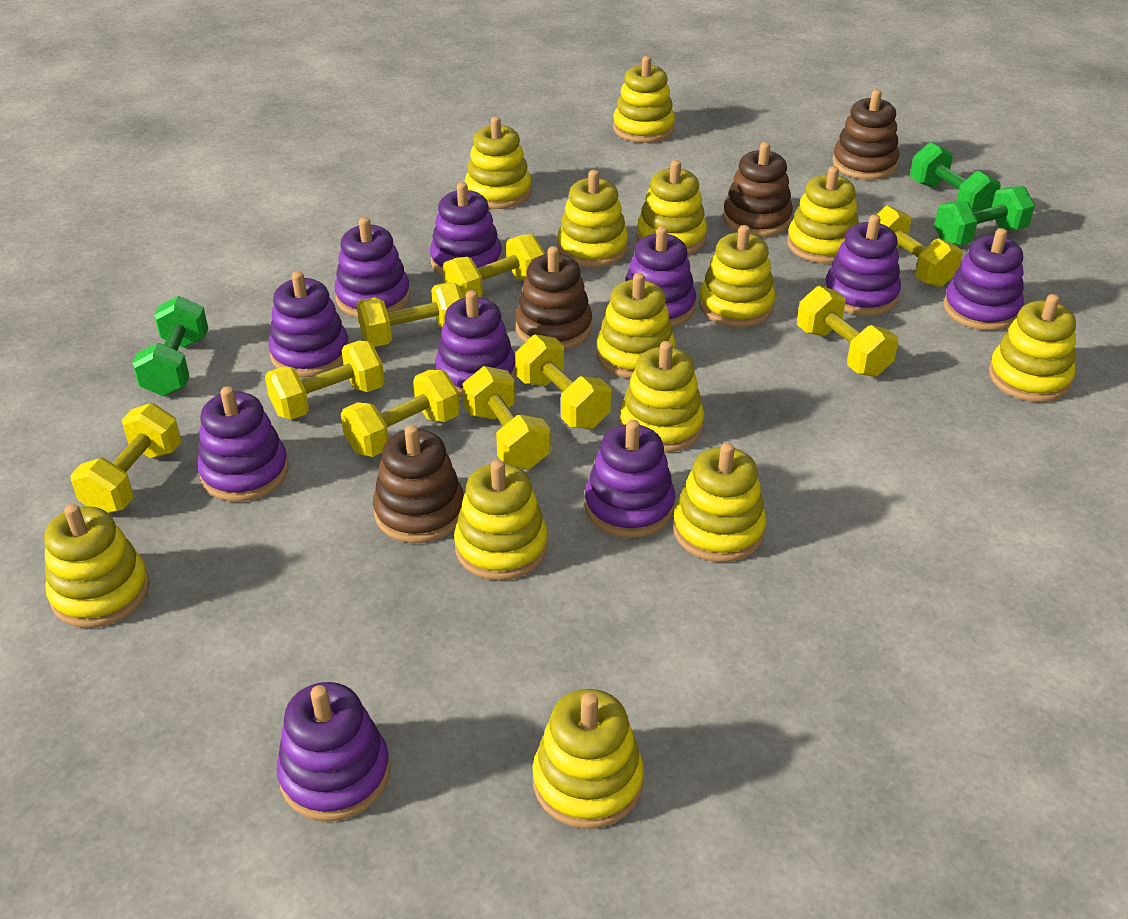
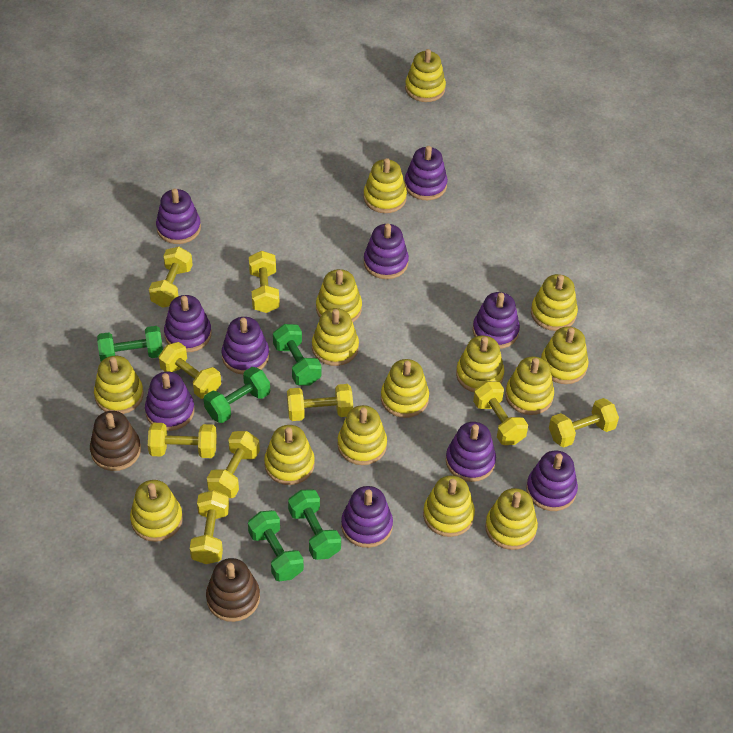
brown stacking toy: 4 -> 2
green dumbbell: 3 -> 5
yellow stacking toy: 13 -> 15

